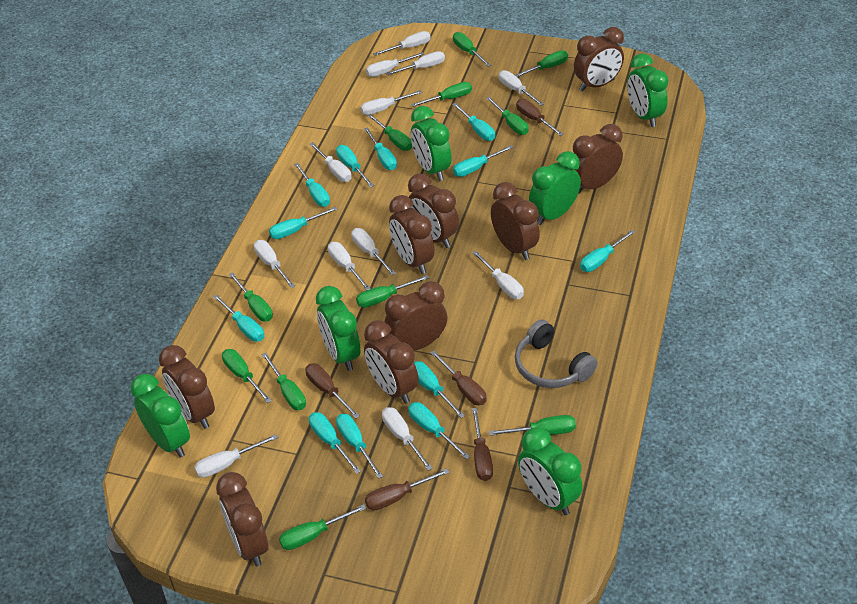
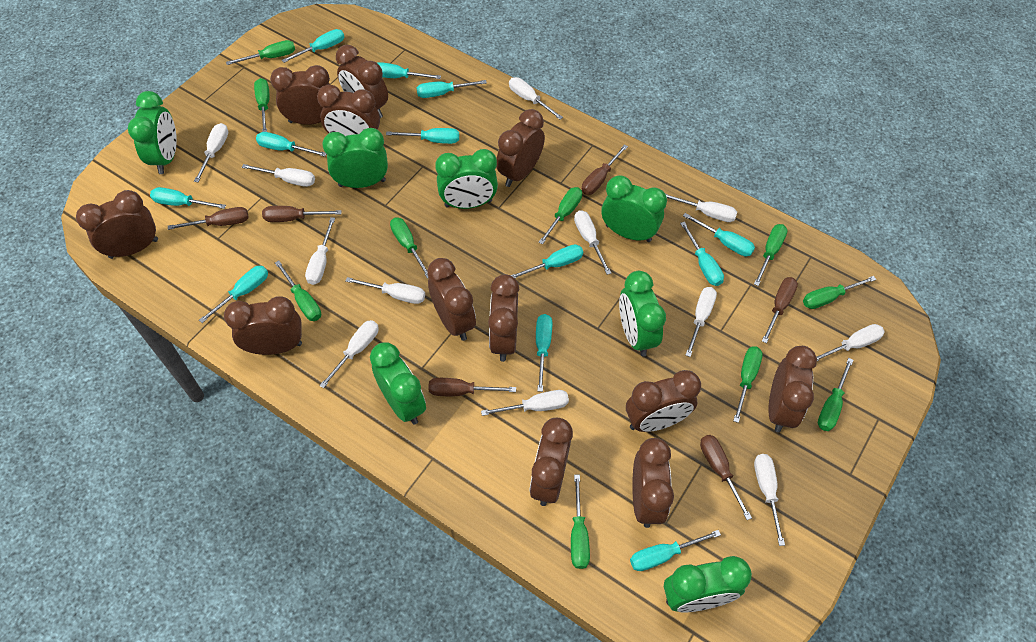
brown clock: 9 -> 12
brown screwdriver: 5 -> 6
green clock: 6 -> 7
green screwdriver: 11 -> 10
grey headphones: 1 -> 0

